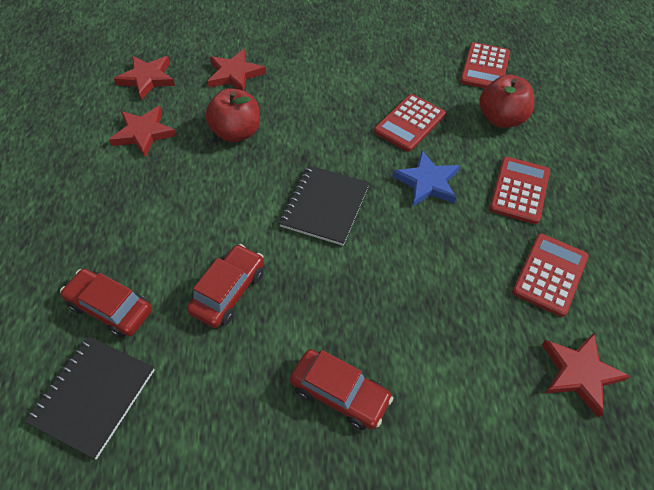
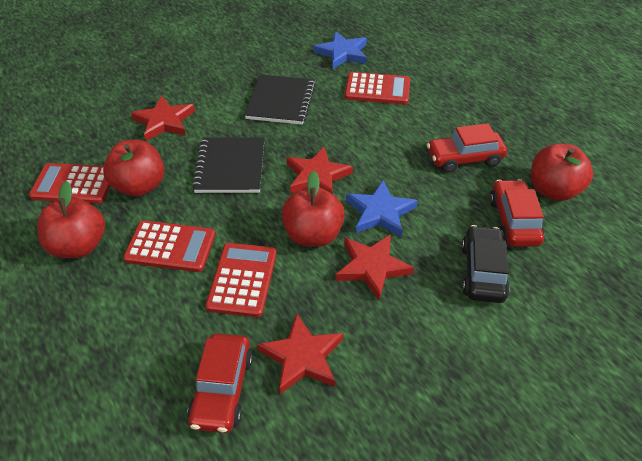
black car: 0 -> 1
blue star: 1 -> 2
red apple: 2 -> 4

